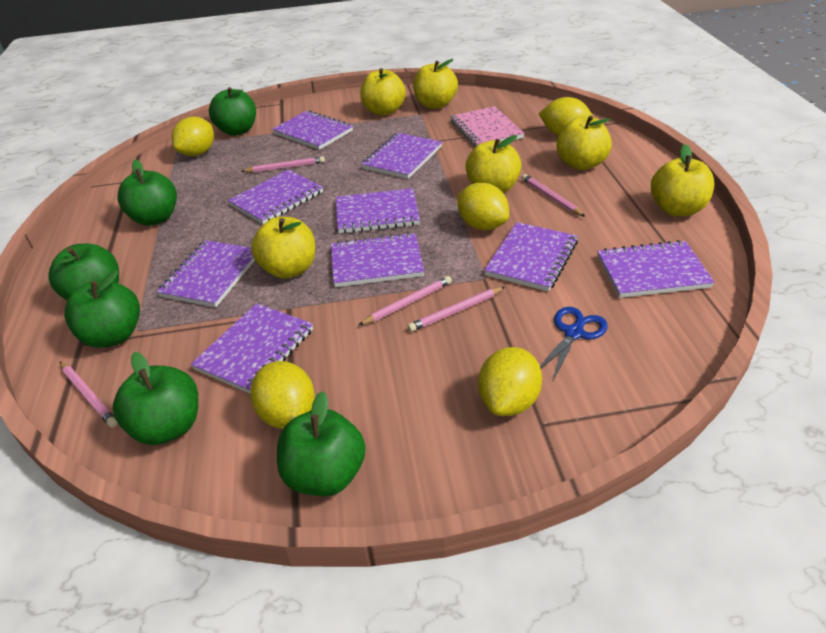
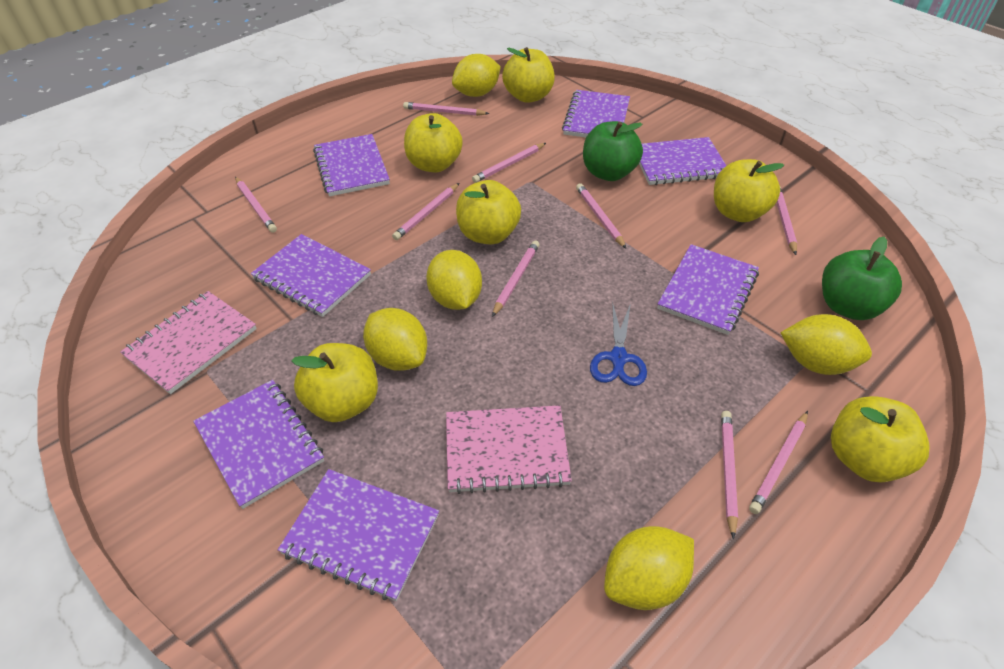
green apple: 6 -> 2
pink notebook: 1 -> 2
pink pencil: 5 -> 9
purple notebook: 9 -> 7

